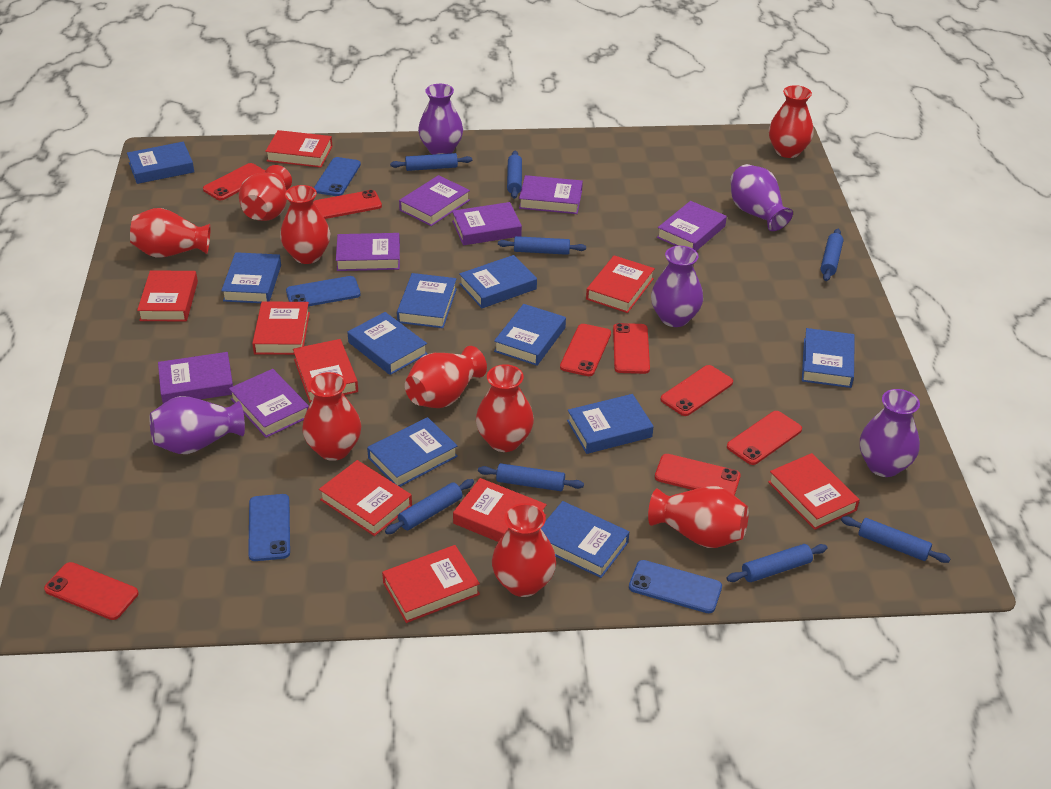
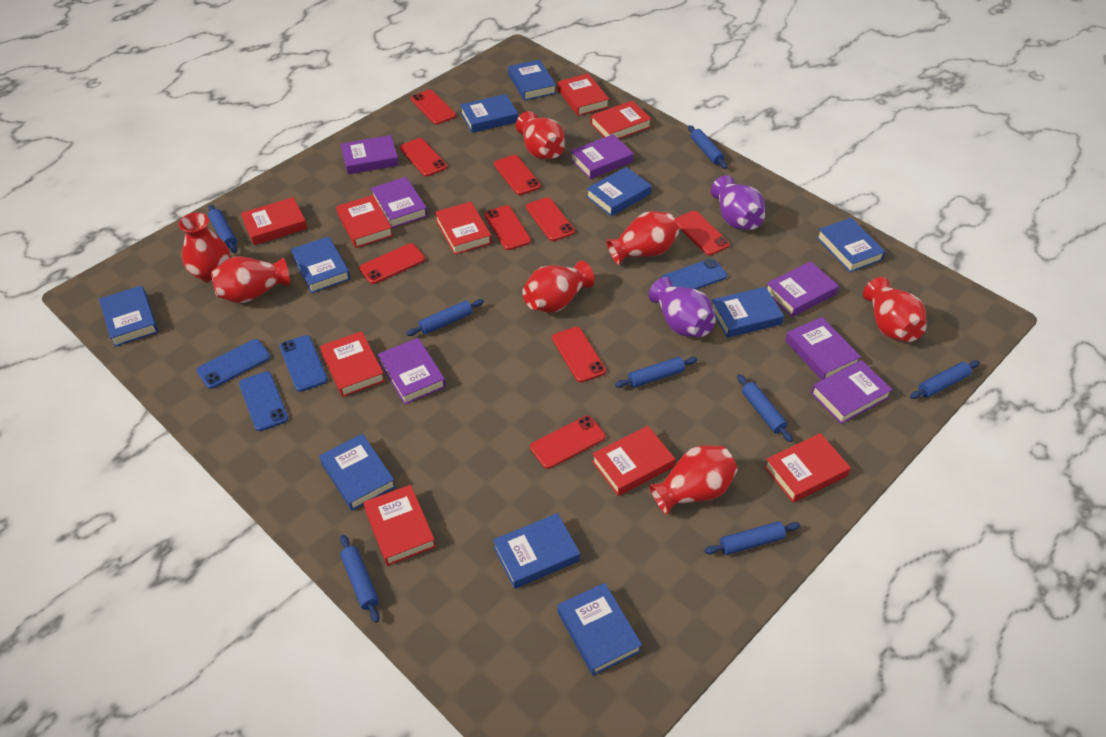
purple vase: 5 -> 2
red phone: 8 -> 9
red vase: 9 -> 7

